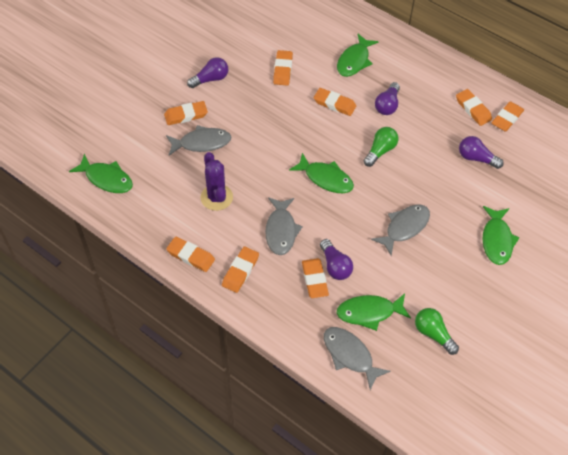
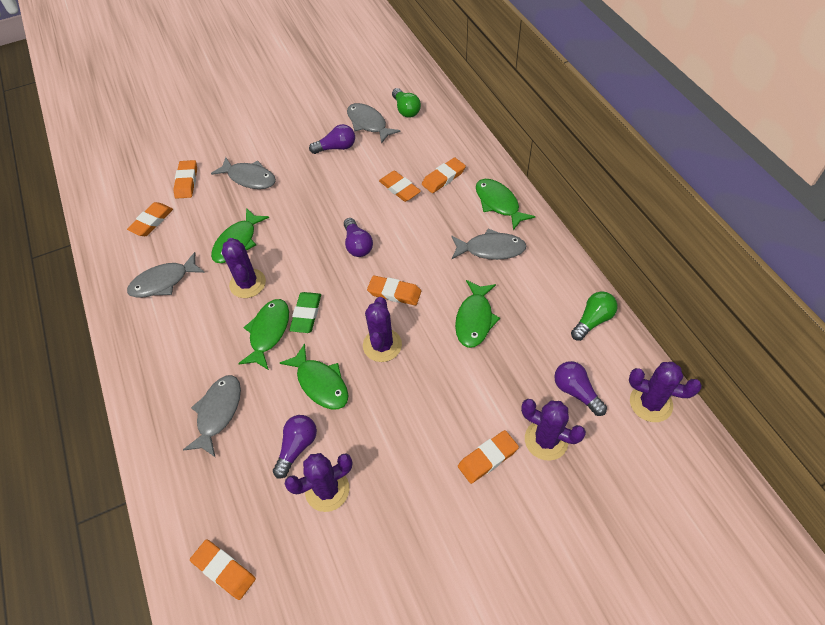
green eraser: 0 -> 1
grey fish: 4 -> 5
orange eraser: 8 -> 7
purple cactus: 1 -> 5

